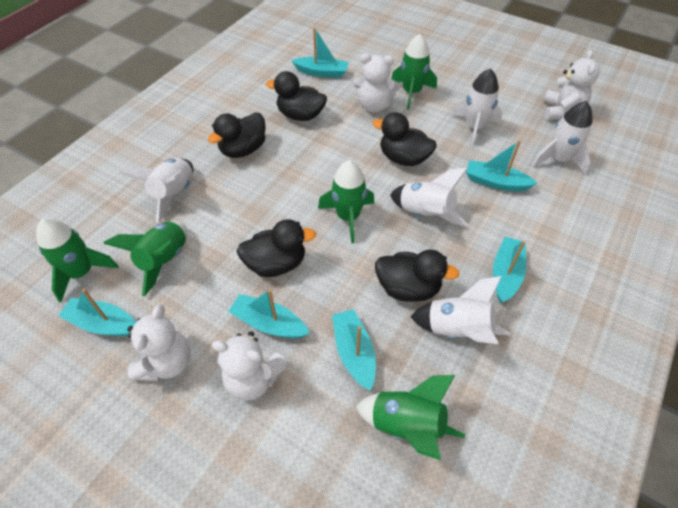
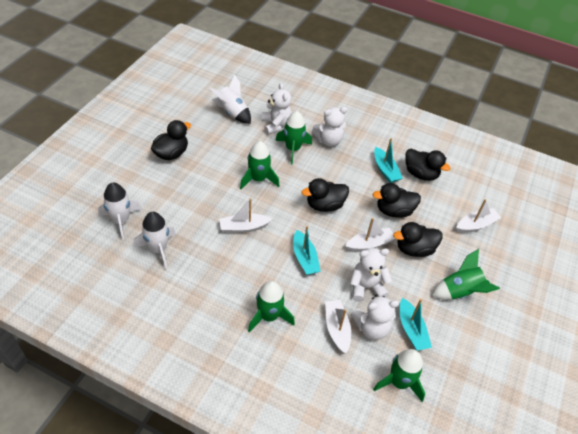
turquoise boat: 6 -> 3
white boat: 0 -> 4
white rocket: 5 -> 3

